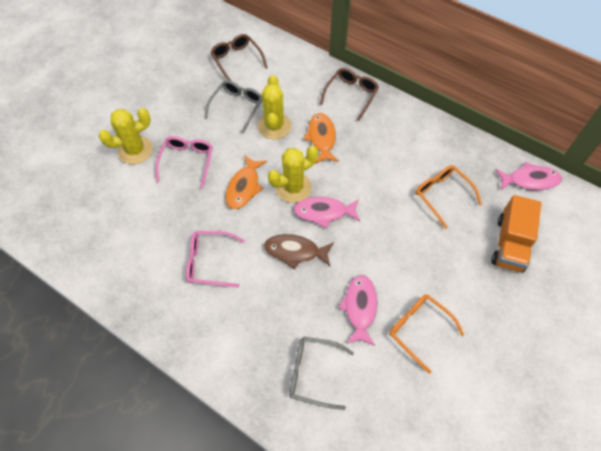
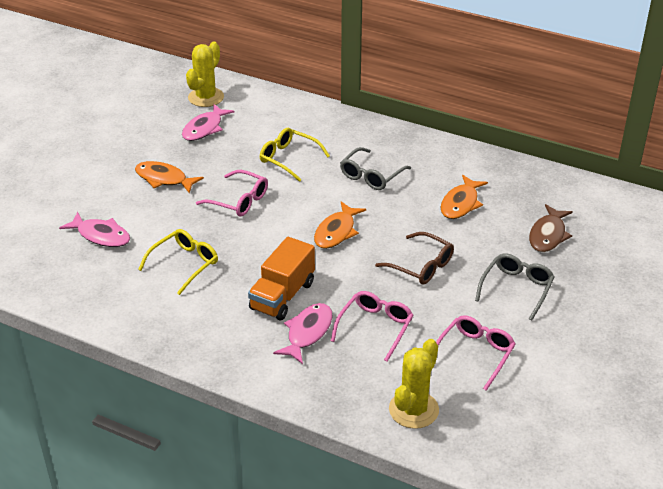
brown glasses: 2 -> 1
orange fish: 2 -> 3
orange glasses: 2 -> 0
pink glasses: 2 -> 3
yellow cactus: 3 -> 2
yellow glasses: 0 -> 2

